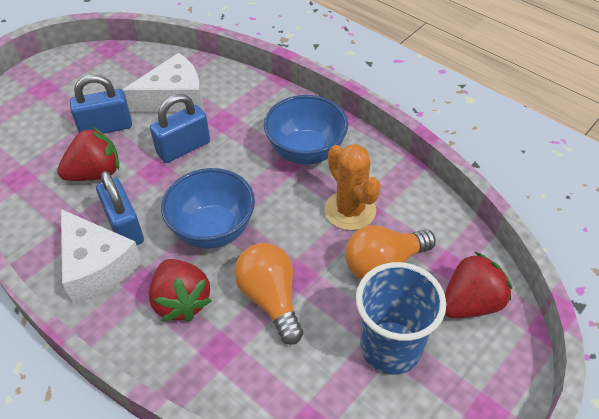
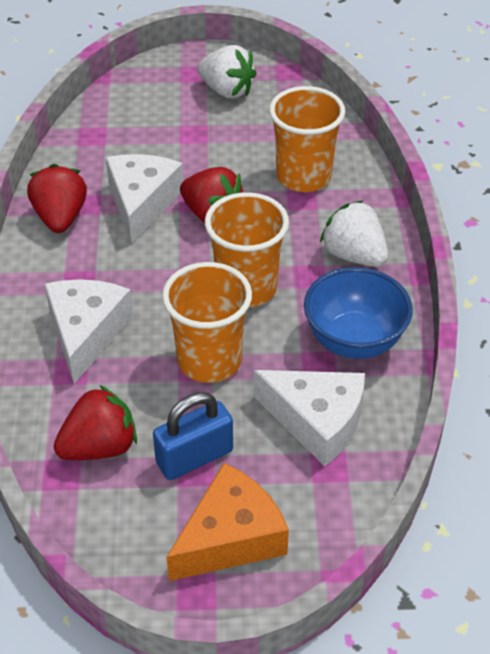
blue bowl: 2 -> 1
blue cup: 1 -> 0
blue padlock: 3 -> 1
orange cactus: 1 -> 0
orange cheese: 0 -> 1
orange cup: 0 -> 3
orange light bulb: 2 -> 0
white cheese: 2 -> 3
white strawberry: 0 -> 2

